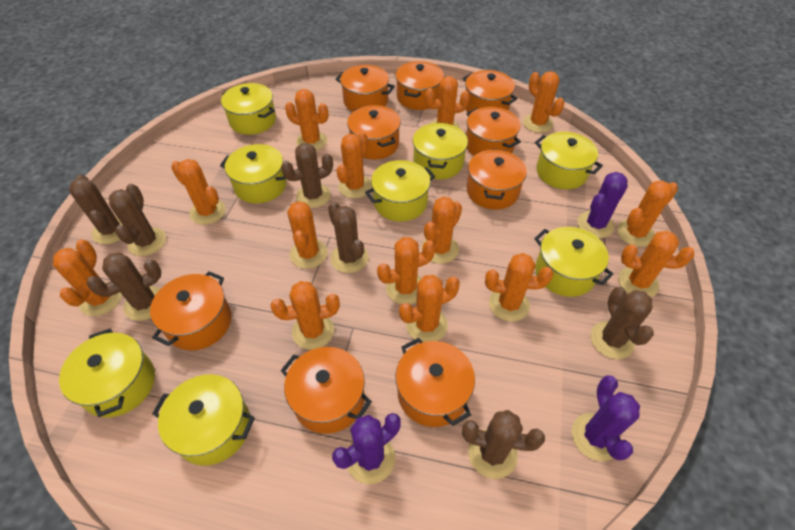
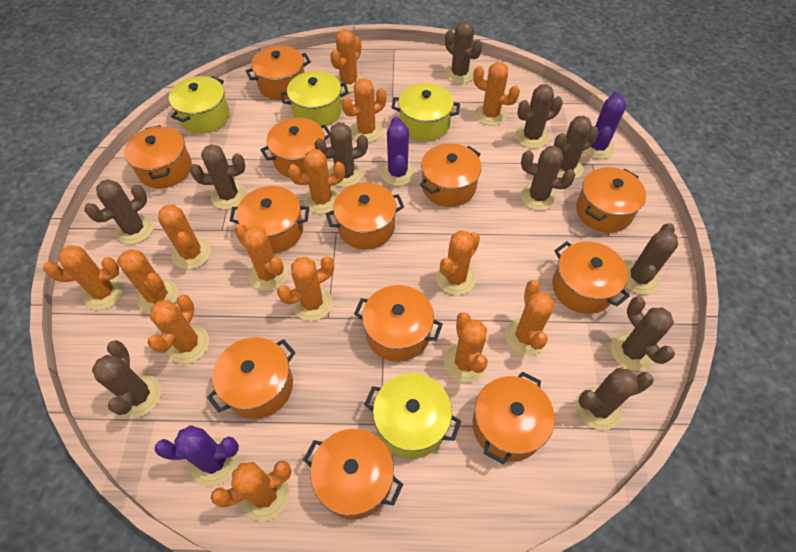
brown cactus: 7 -> 11
orange pot: 9 -> 12
yellow pot: 8 -> 4

